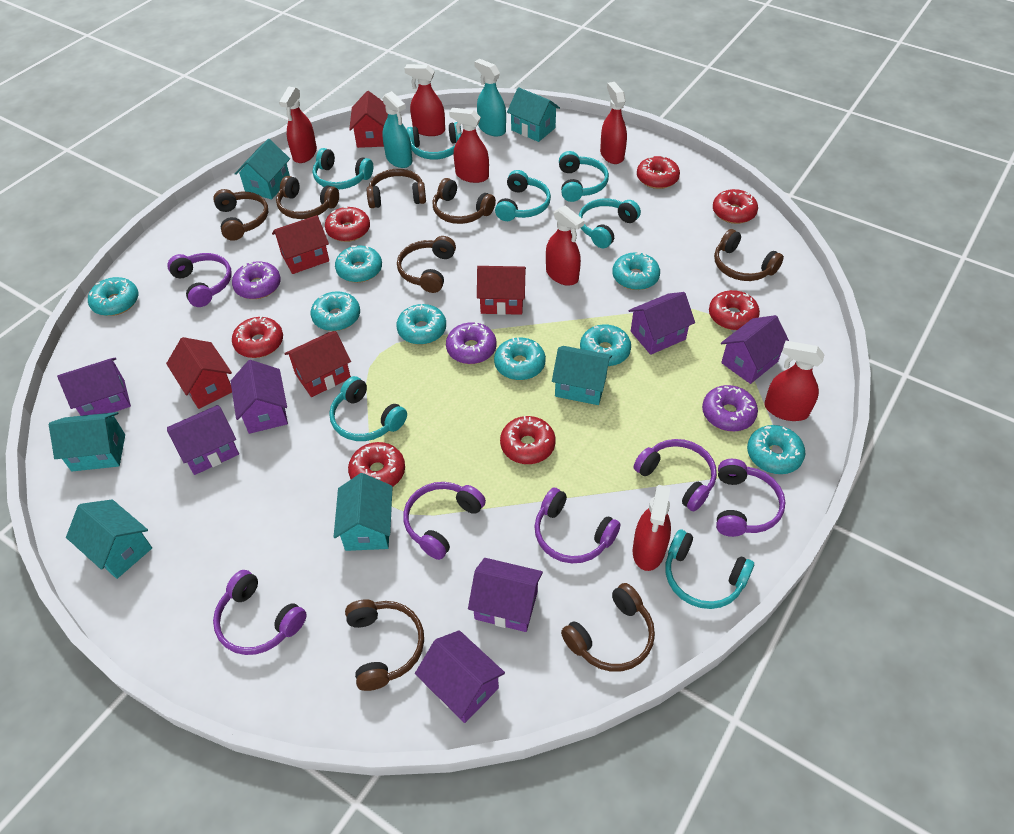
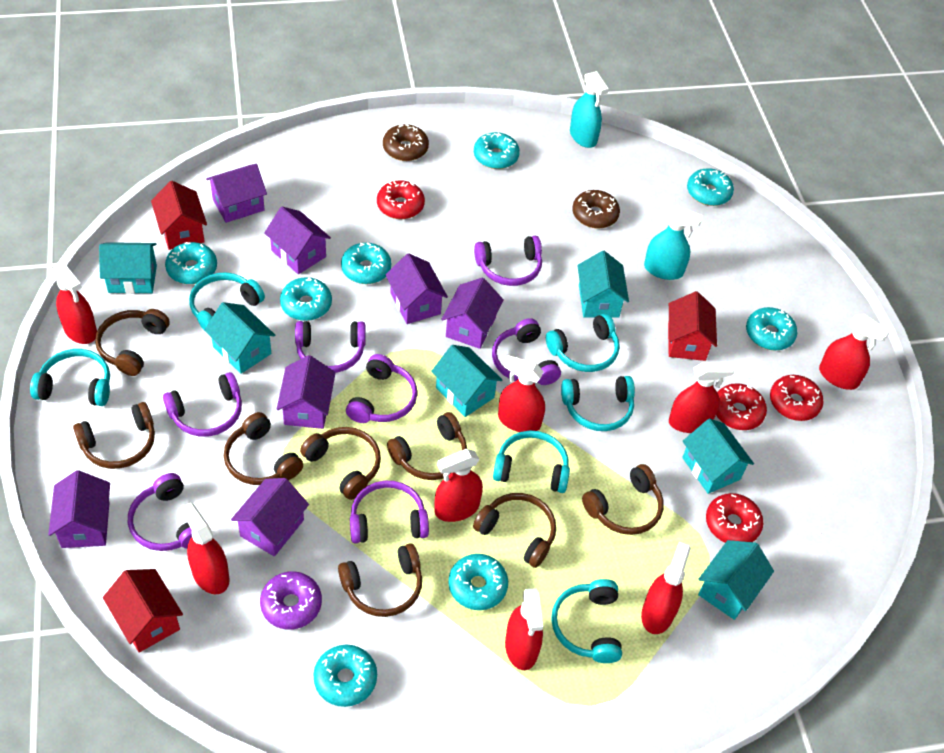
brown donut: 0 -> 2
purple donut: 3 -> 1
purple headphones: 6 -> 7
red donut: 7 -> 4
red house: 5 -> 3
red spray bottle: 7 -> 8
turquoise headphones: 7 -> 6

